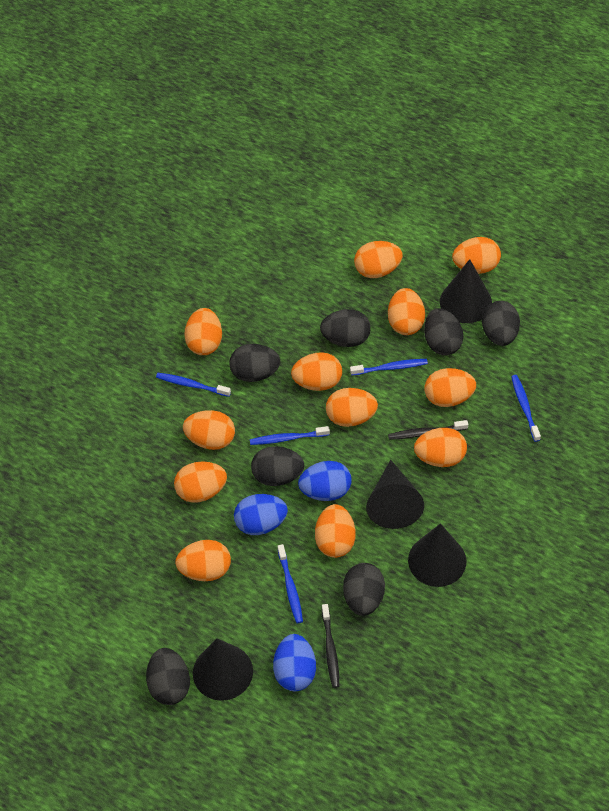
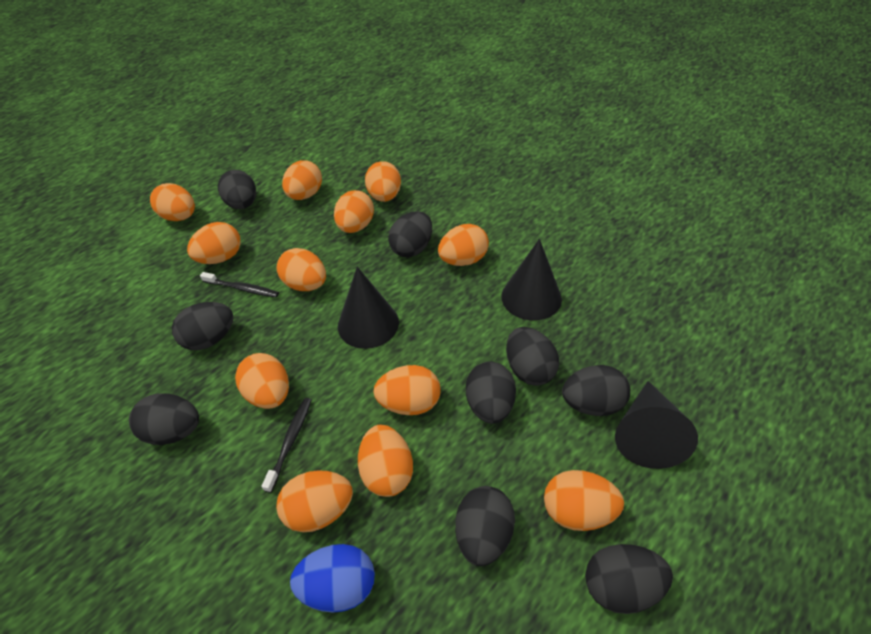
black cone: 4 -> 3
black egg: 7 -> 9
blue egg: 3 -> 1
blue toothbrush: 5 -> 0

